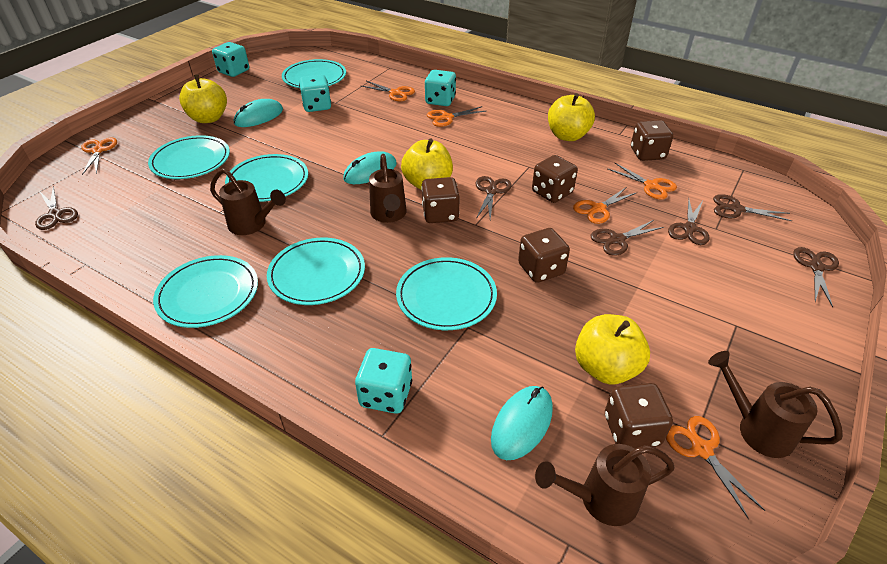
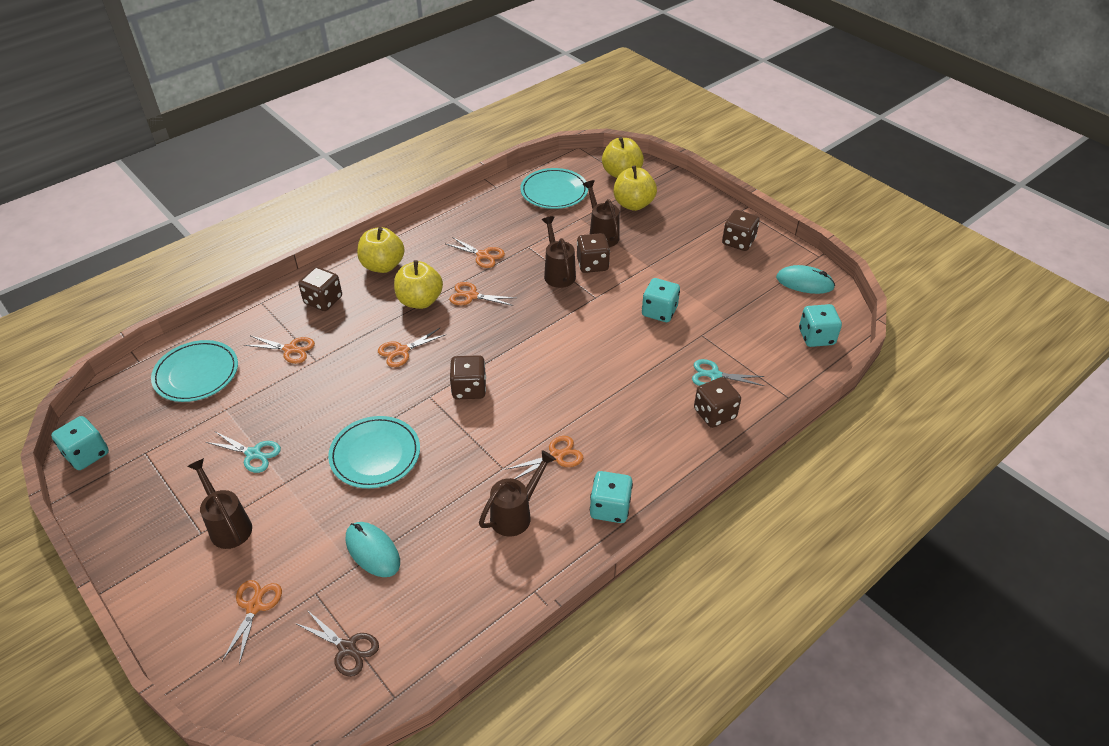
brown scissors: 6 -> 1
turquoise mouse: 3 -> 2
turquoise plate: 6 -> 3
turquoise scissors: 0 -> 2

